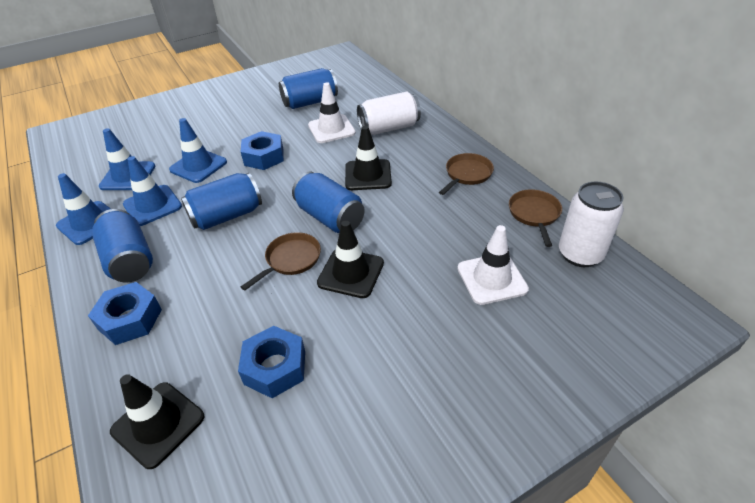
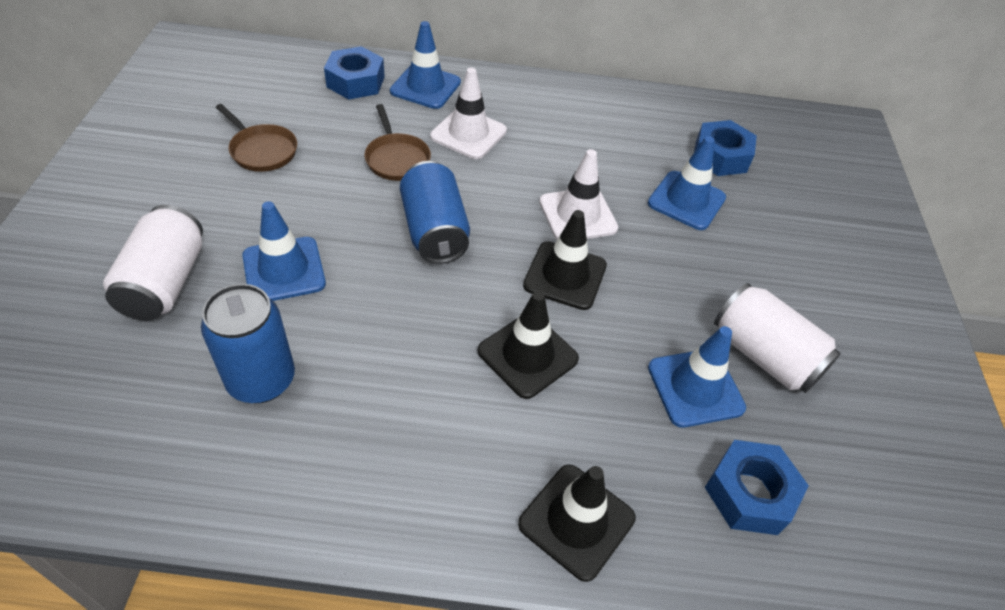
blue can: 4 -> 2
brown pan: 3 -> 2

